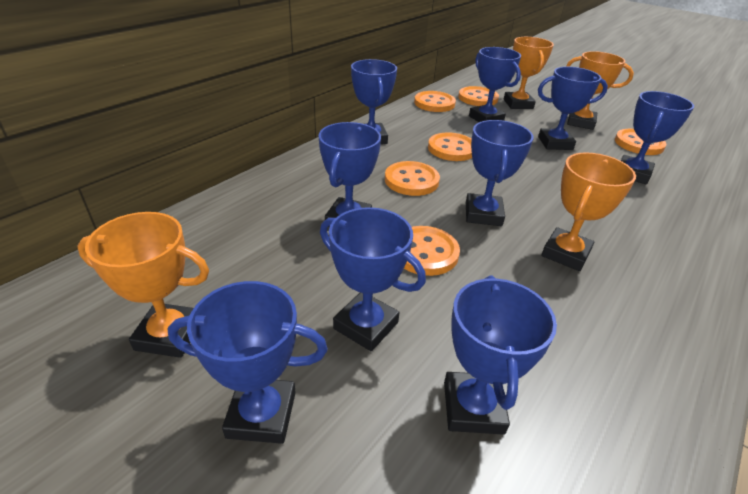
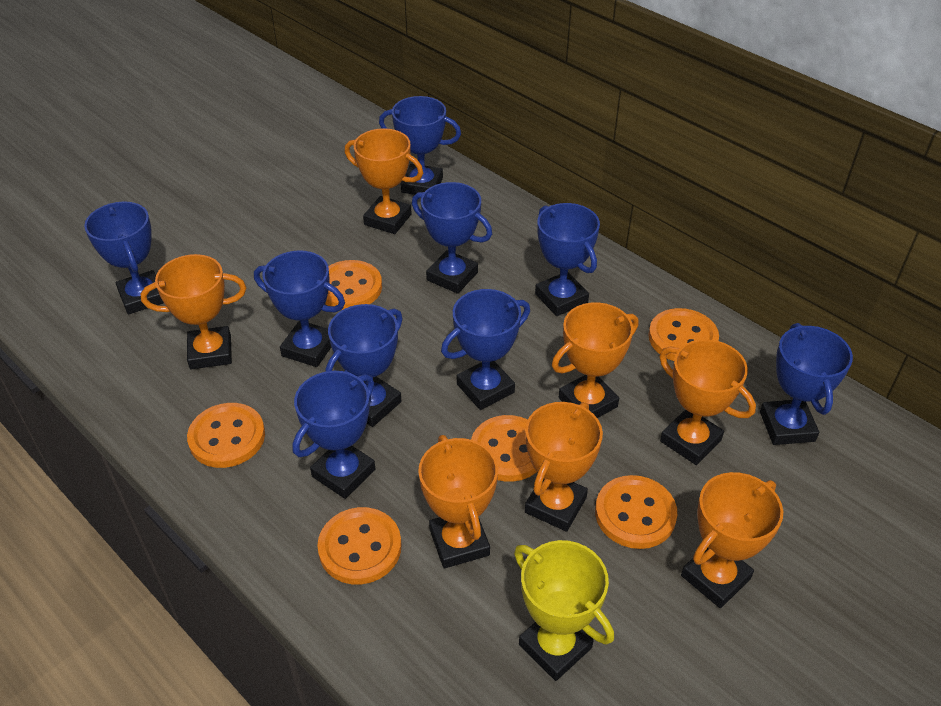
orange trophy: 4 -> 7
yellow trophy: 0 -> 1

